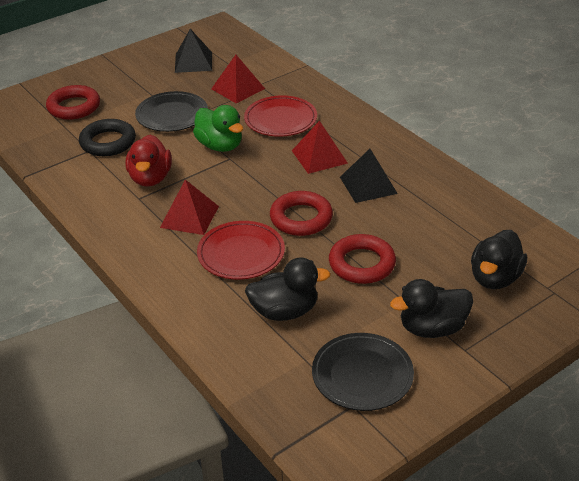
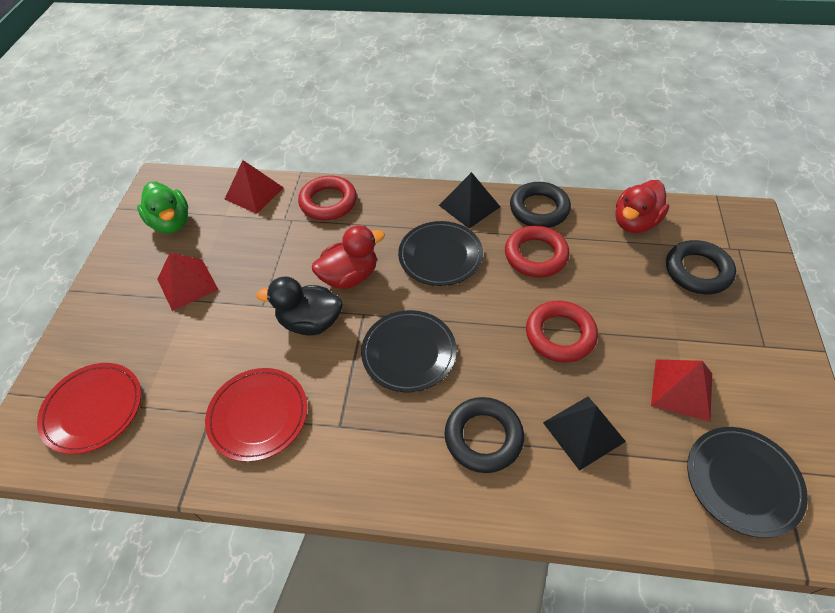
black duck: 3 -> 1
black plate: 2 -> 3
black ring: 1 -> 3
red duck: 1 -> 2

